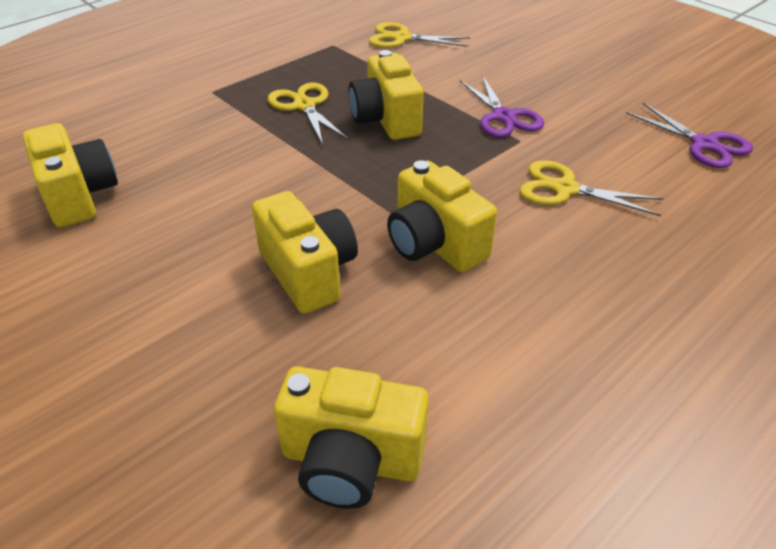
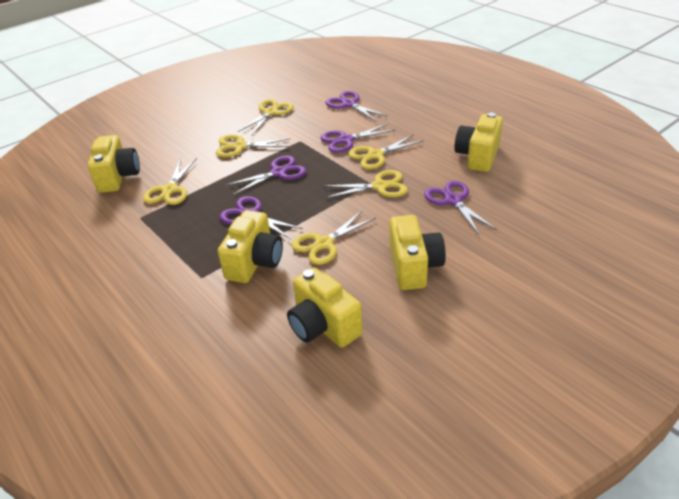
purple scissors: 2 -> 5
yellow scissors: 3 -> 6

